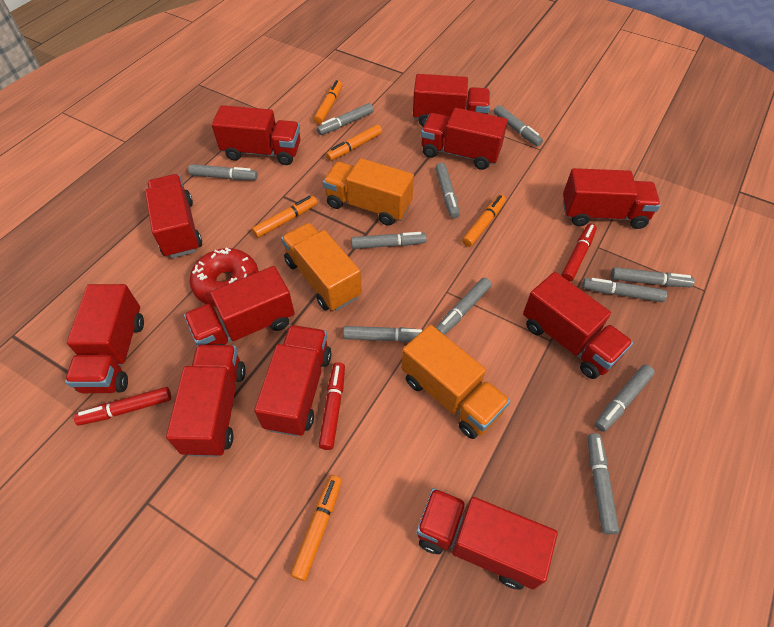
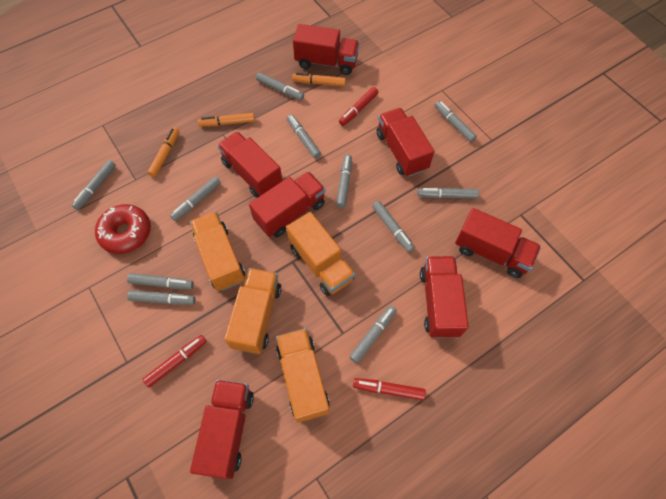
orange marker: 5 -> 3
orange truck: 3 -> 4
red truck: 11 -> 7

